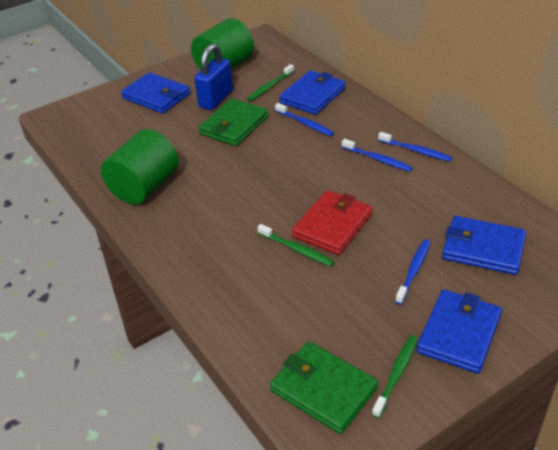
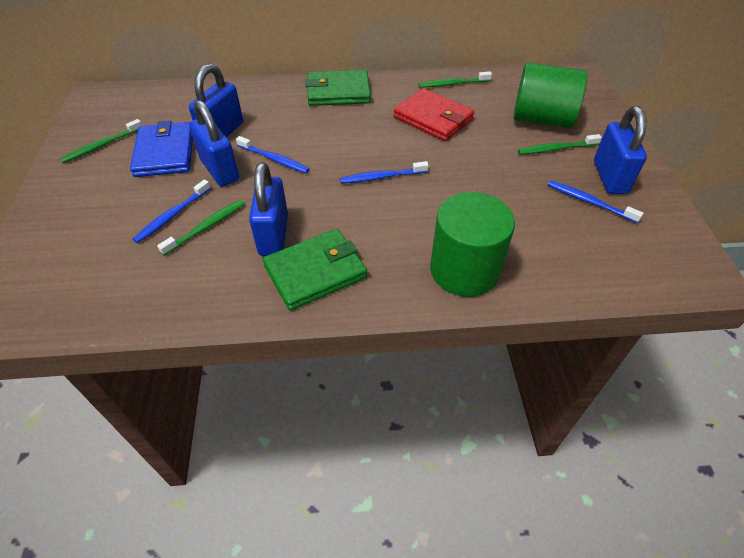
blue padlock: 1 -> 4
blue wallet: 4 -> 1
green toothbrush: 3 -> 4

